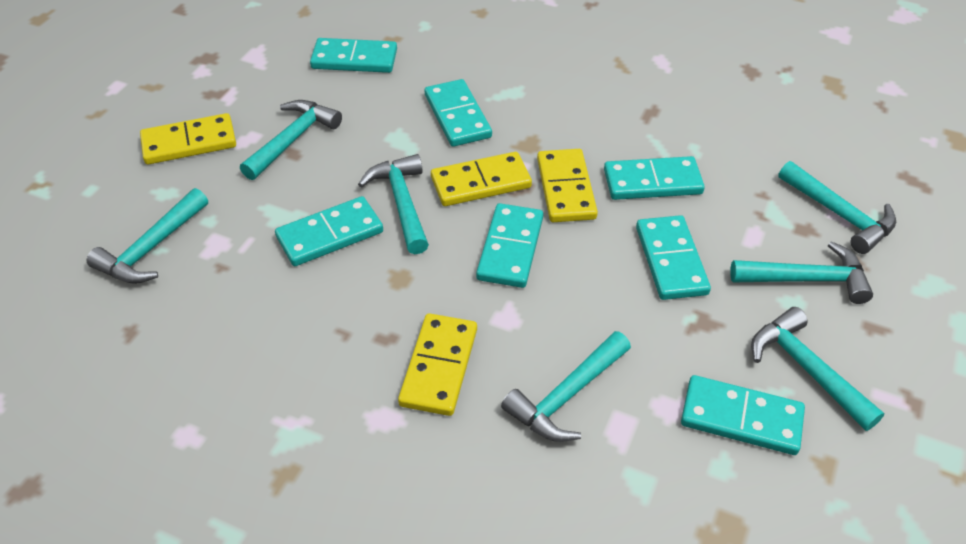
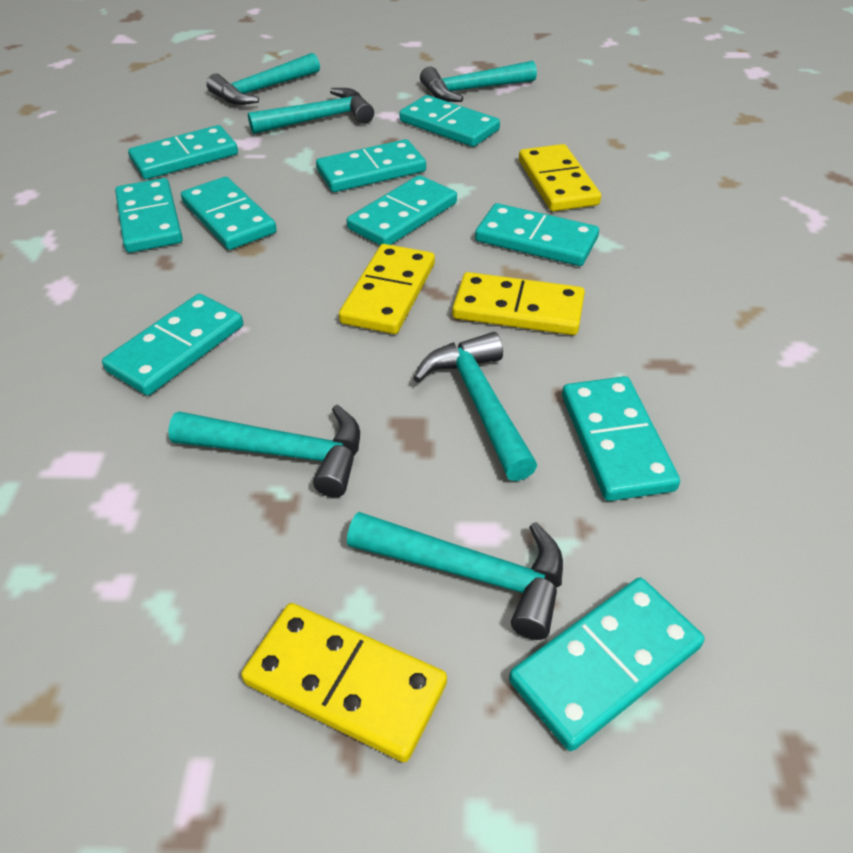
turquoise domino: 7 -> 10
turquoise hammer: 7 -> 6

